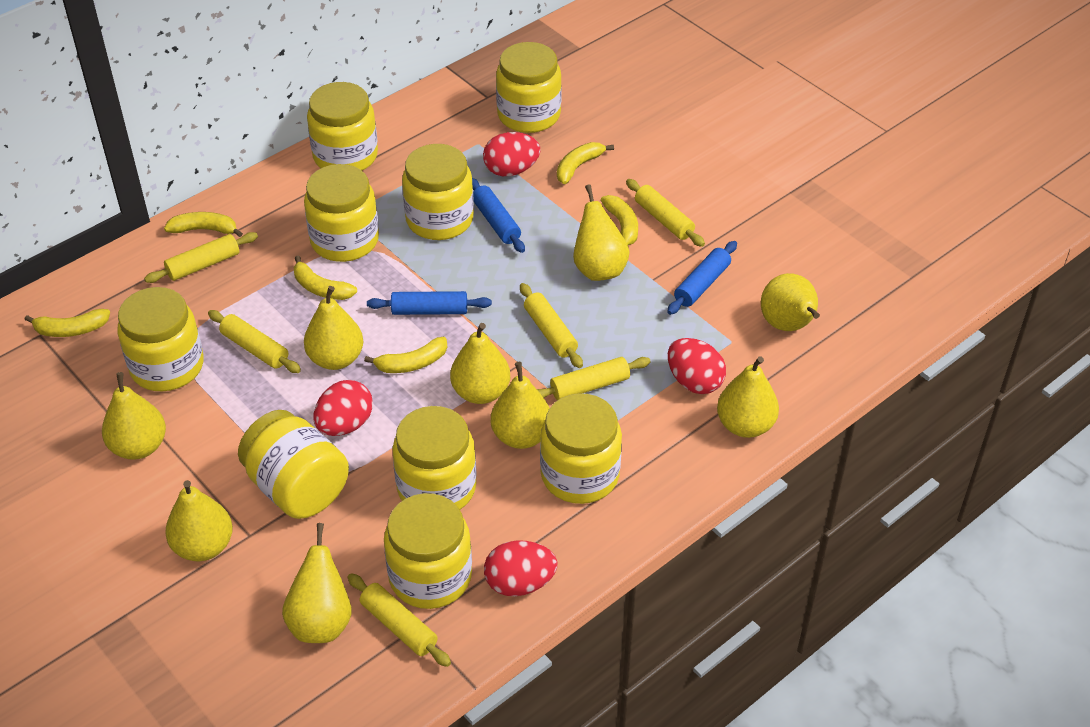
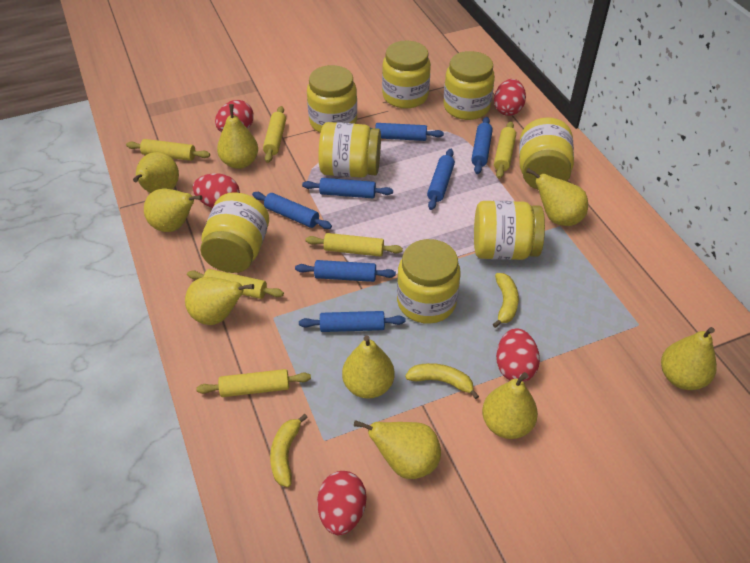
blue rolling pin: 3 -> 7
red egg: 4 -> 5
yellow banana: 6 -> 3
yellow jar: 9 -> 8

